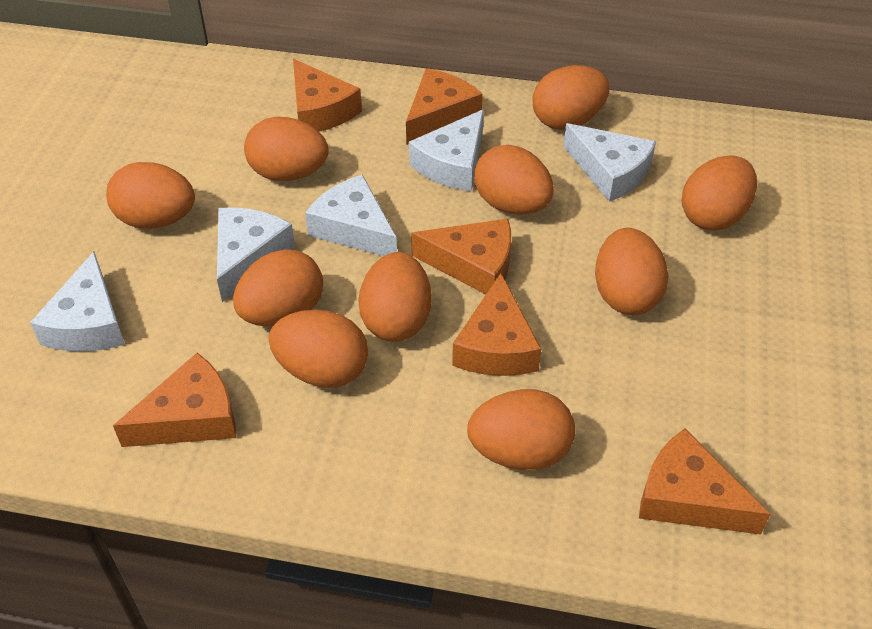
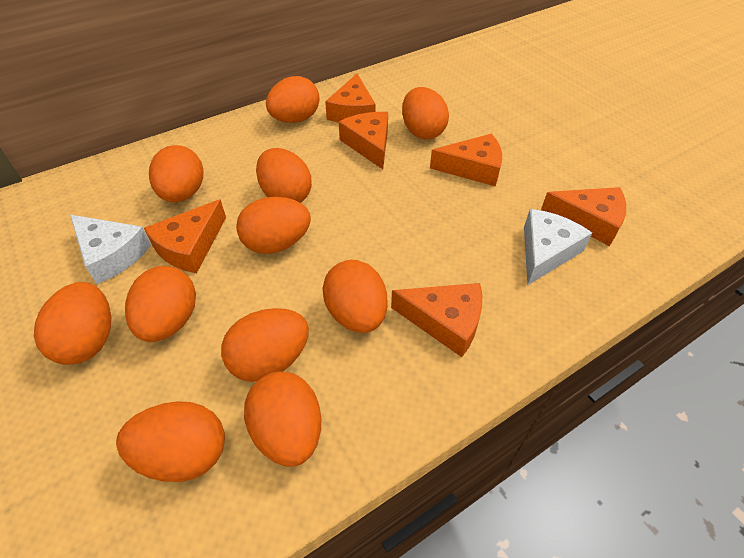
orange egg: 10 -> 11
white cheese: 5 -> 2

